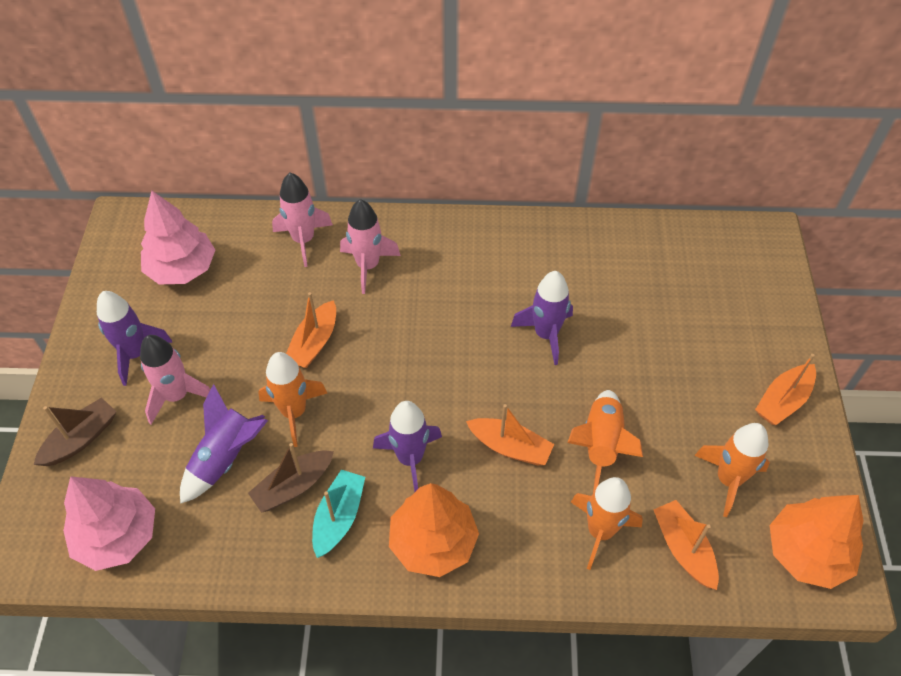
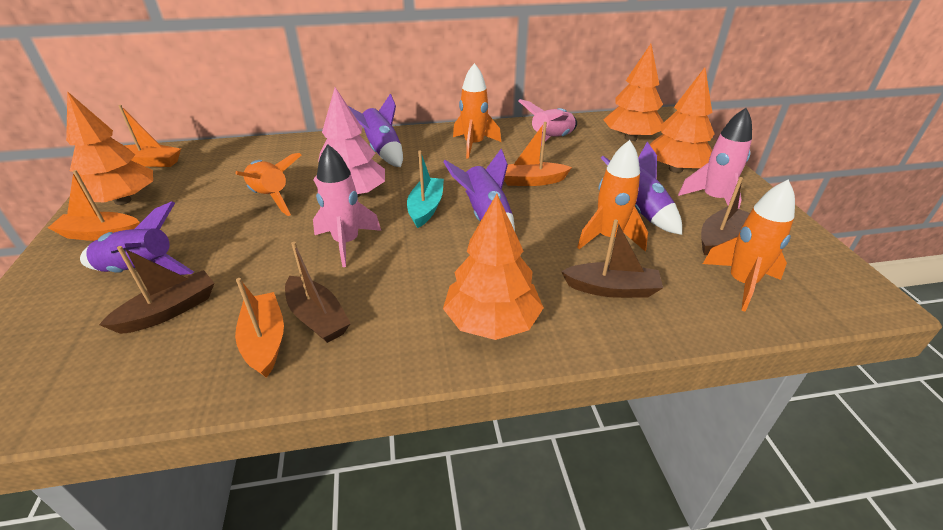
brown boat: 2 -> 4
orange tree: 2 -> 4
pink tree: 2 -> 1

